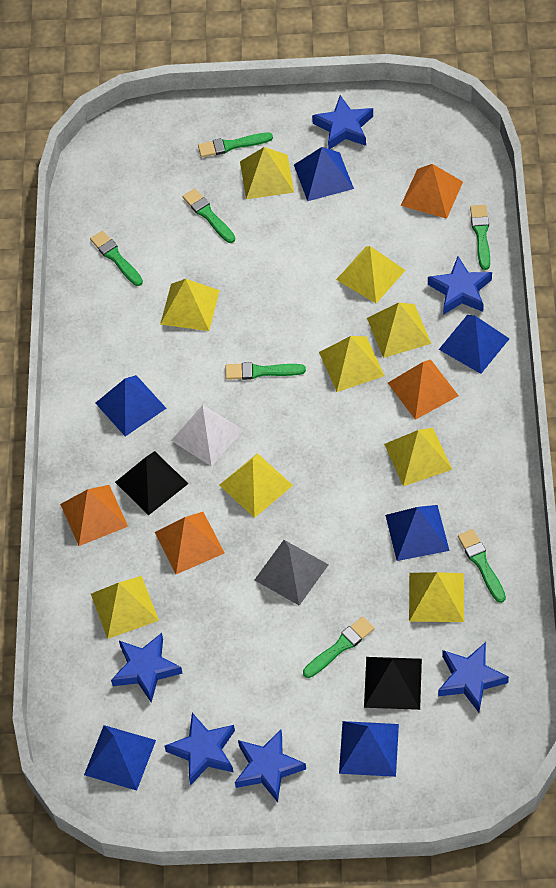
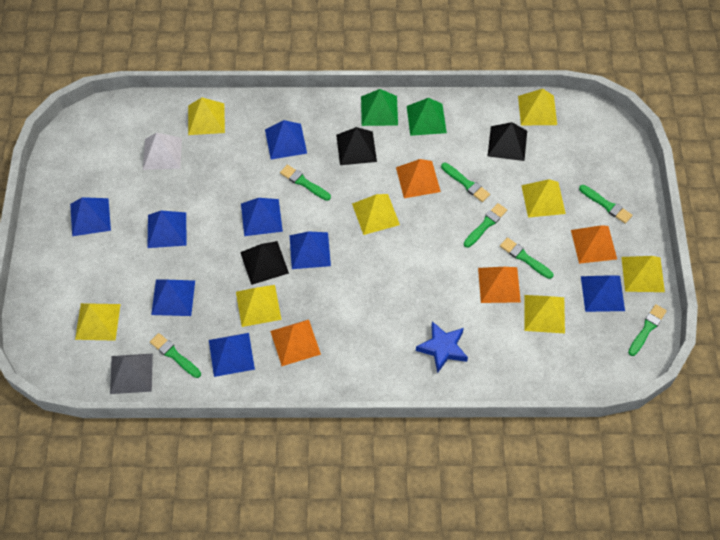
black pyramid: 2 -> 3
blue pyramid: 6 -> 8
blue star: 6 -> 1
green pyramid: 0 -> 2
yellow pyramid: 9 -> 8

